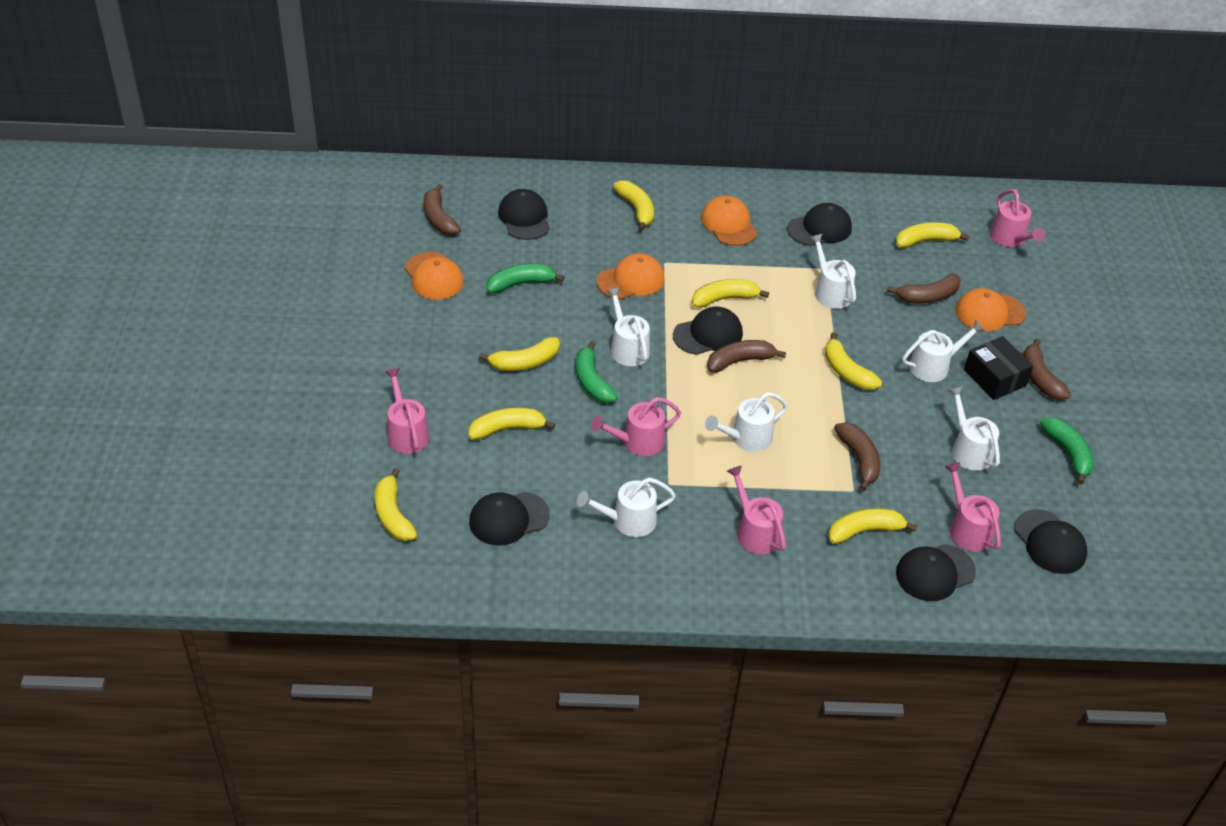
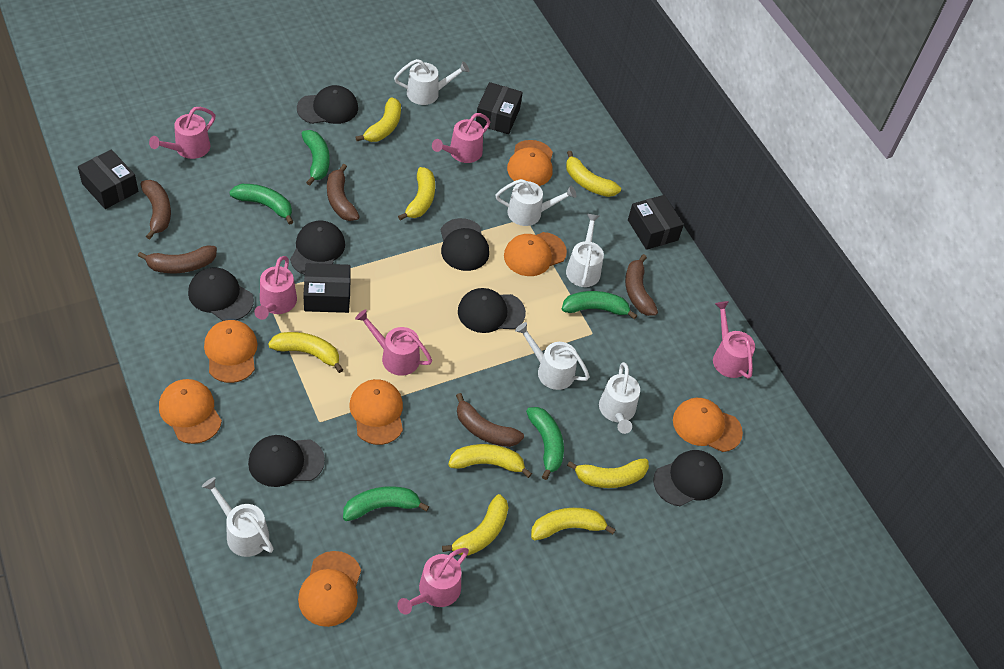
black box: 1 -> 4
black cap: 6 -> 7
green banana: 3 -> 5
orange cap: 4 -> 7
pink watering can: 5 -> 6

